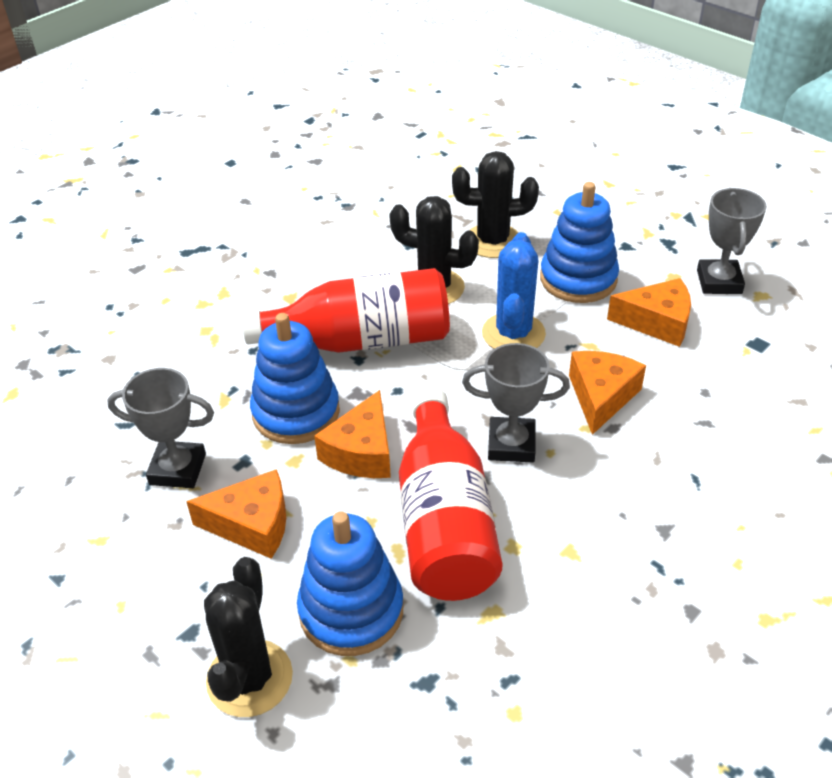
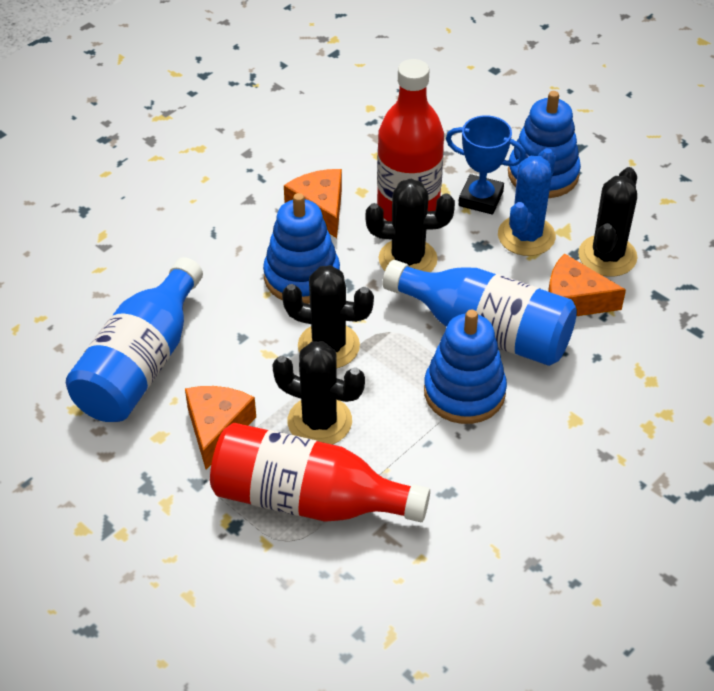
black cactus: 3 -> 4
blue bottle: 0 -> 2
blue trophy: 0 -> 1
grey trophy: 3 -> 0
orange cheese: 4 -> 3

